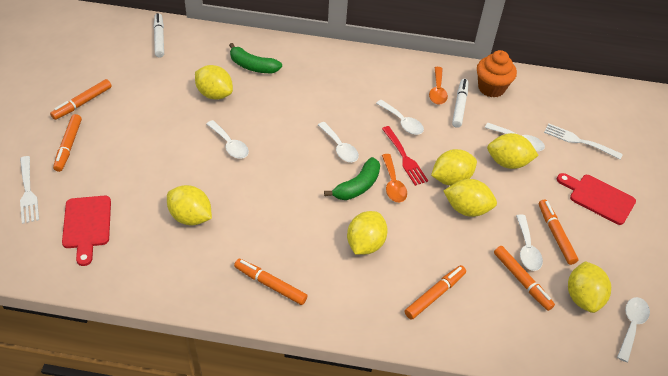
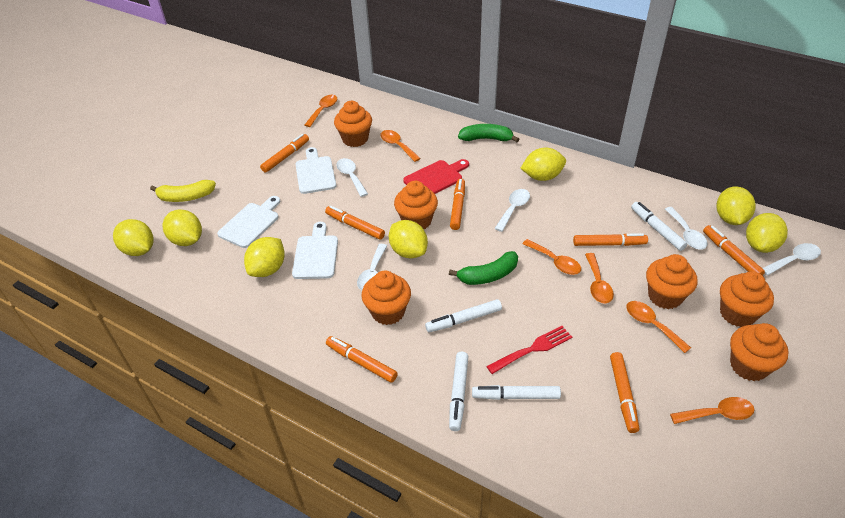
orange cupcake: 1 -> 6
orange marker: 6 -> 7
orange spoon: 2 -> 6
red cutting board: 2 -> 1
white cutting board: 0 -> 3
white fork: 2 -> 0
white marker: 2 -> 4
white spoon: 6 -> 5
yellow banana: 0 -> 1

